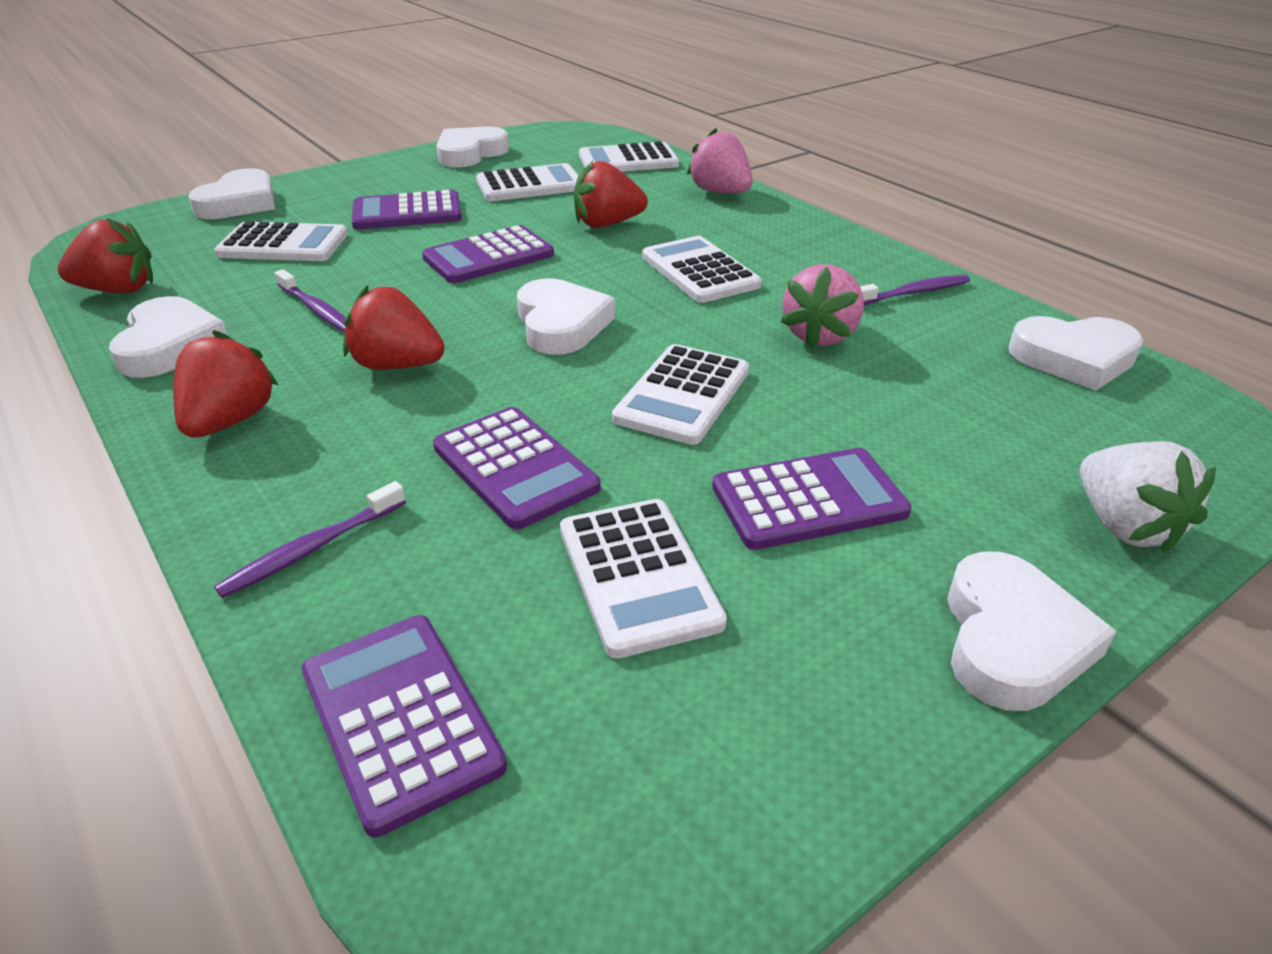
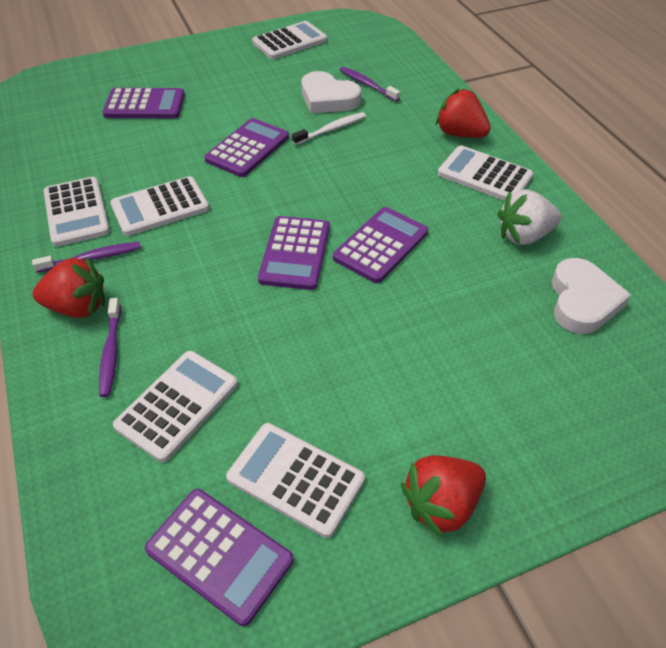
pink strawberry: 2 -> 0
red strawberry: 4 -> 3
white heart: 6 -> 2
white toothbrush: 0 -> 1

